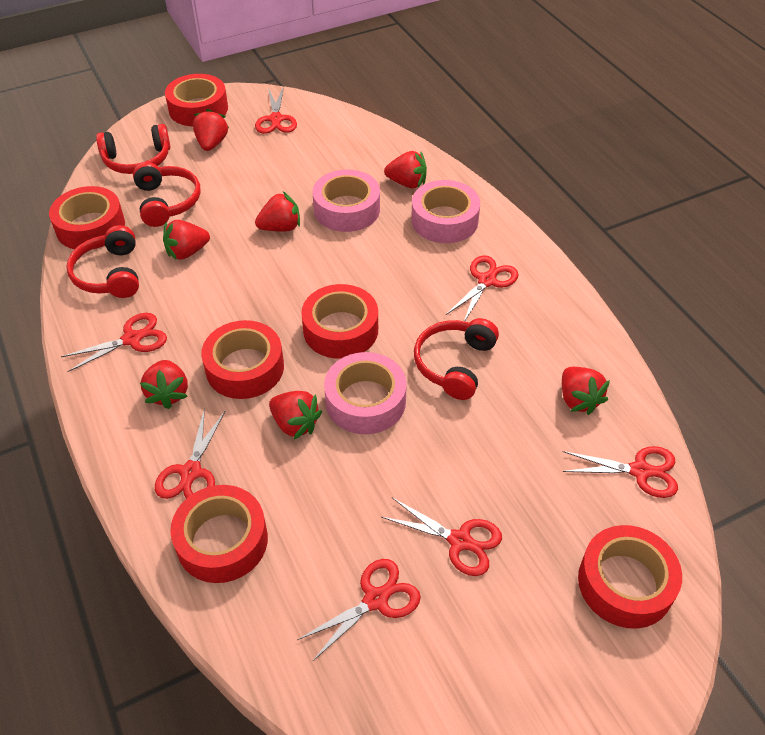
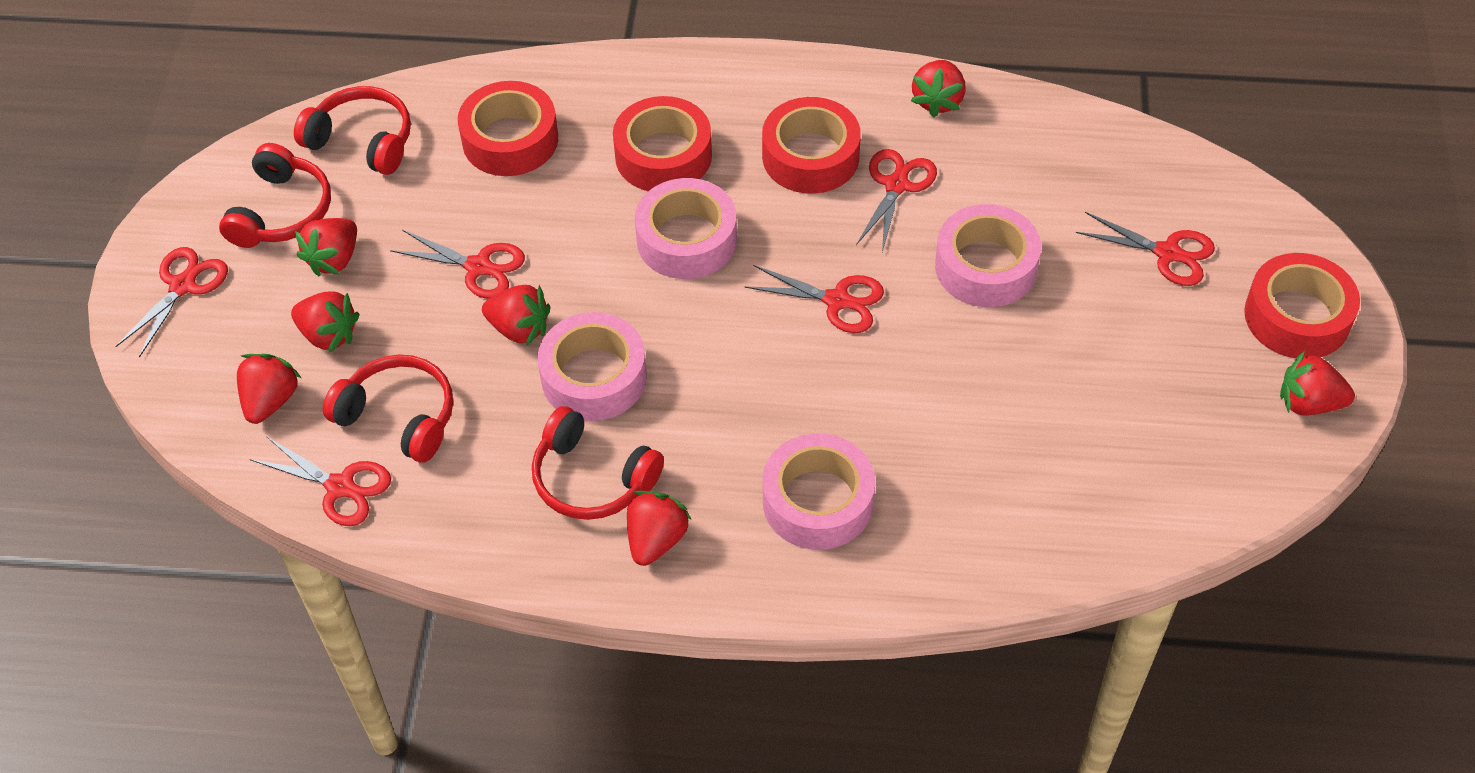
pink tape: 3 -> 4
red scissors: 7 -> 6
red tape: 6 -> 4

